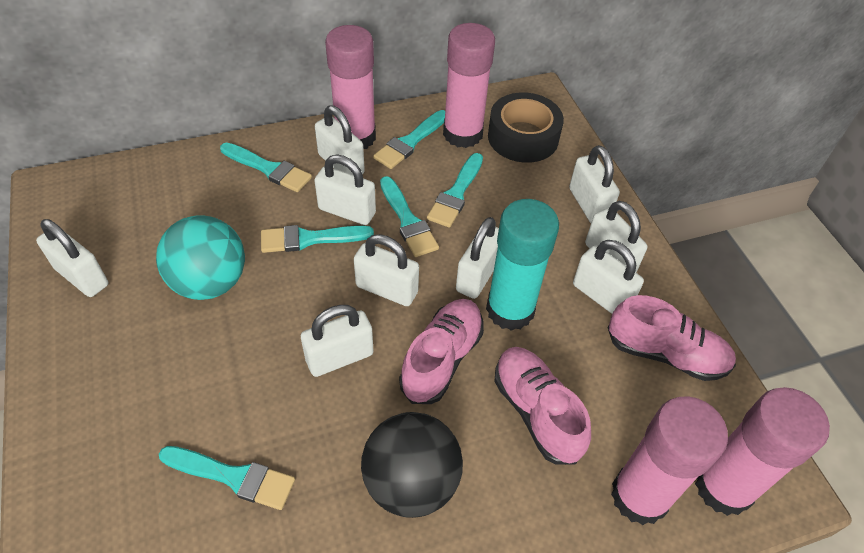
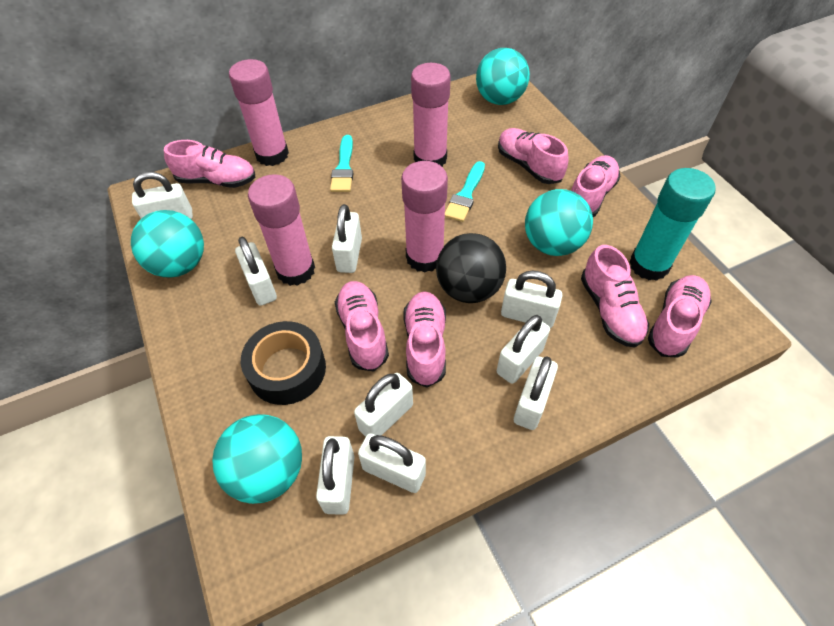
pink shoe: 3 -> 7
turquoise ball: 1 -> 4
turquoise brush: 6 -> 2

